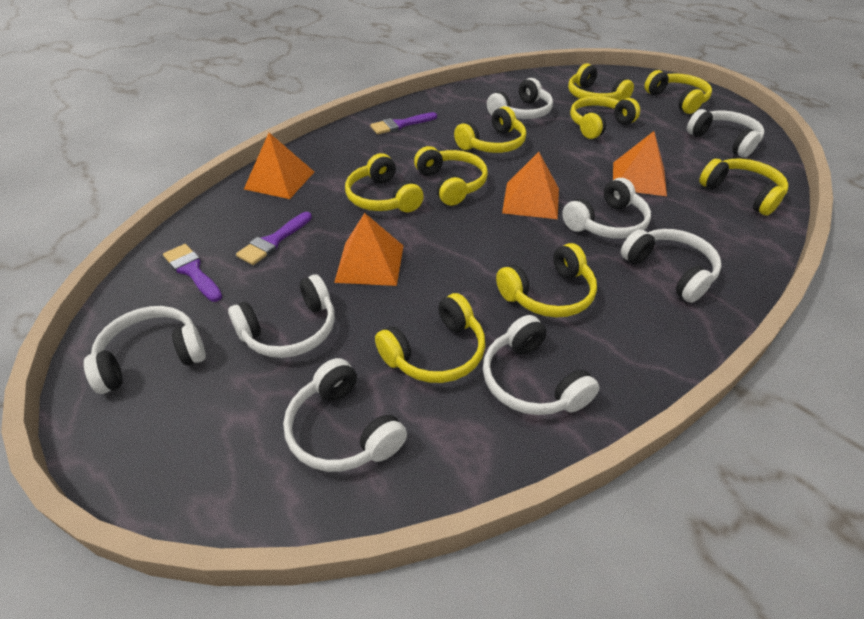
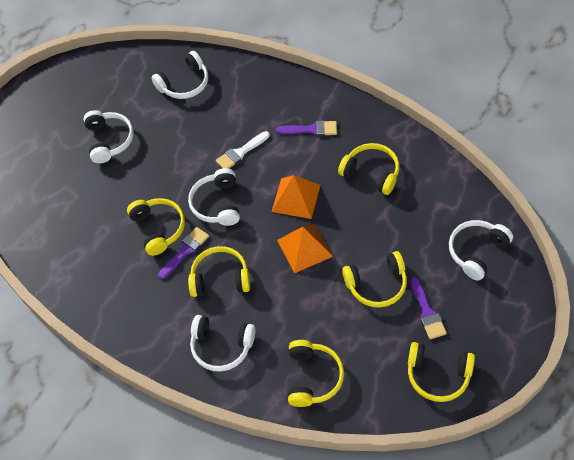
orange pyramid: 4 -> 2
white brush: 0 -> 1
white headphones: 8 -> 5
yellow headphones: 9 -> 6

